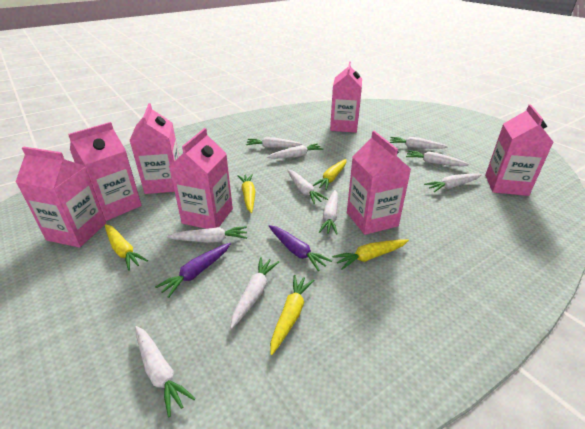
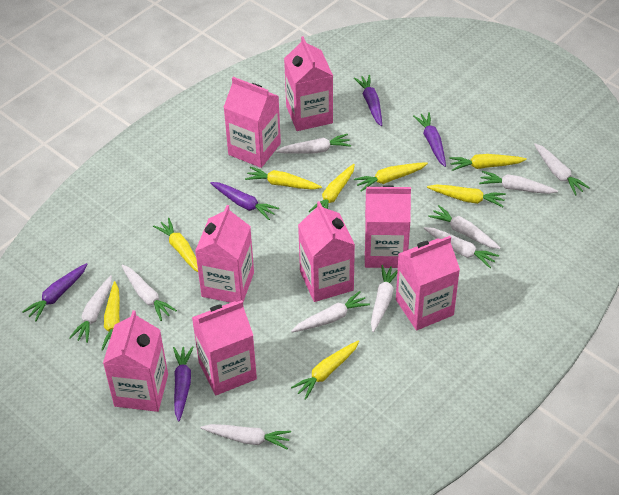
pink carton: 7 -> 8
purple carrot: 2 -> 5
yellow carrot: 5 -> 8

